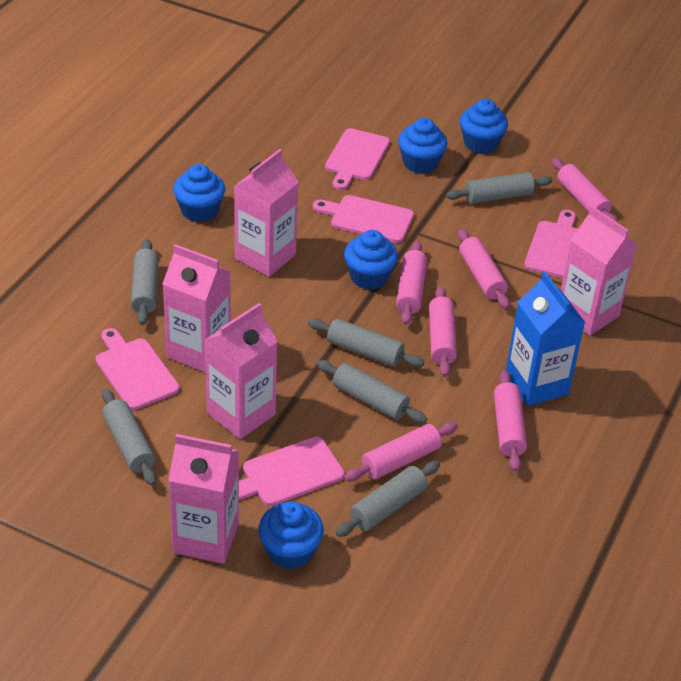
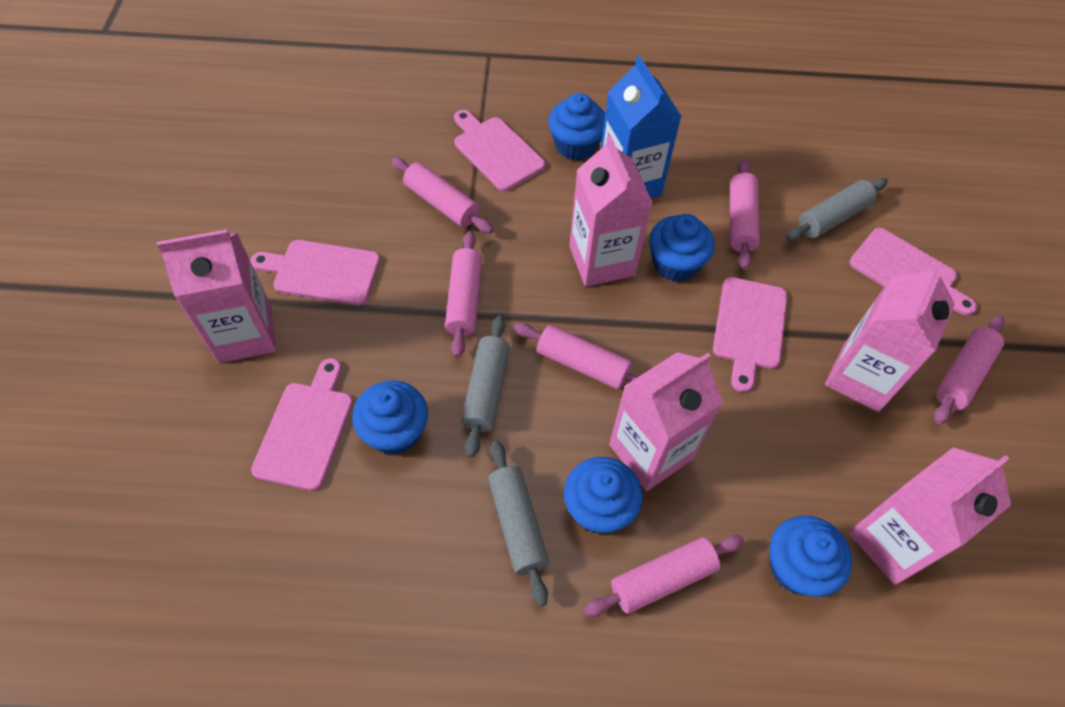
grey rolling pin: 6 -> 3

